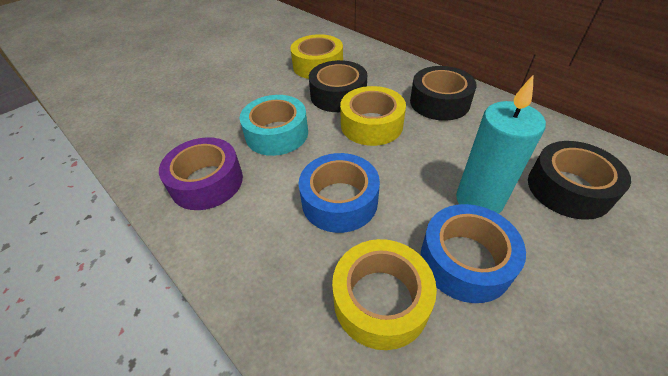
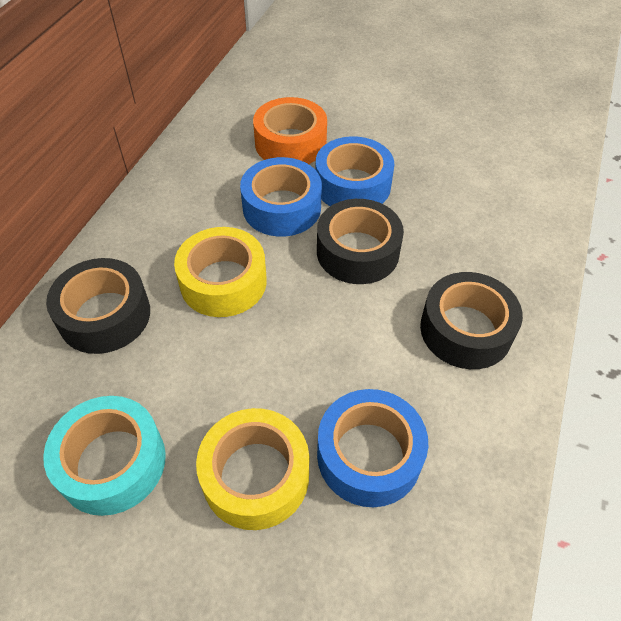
blue tape: 2 -> 3
orange tape: 0 -> 1
purple tape: 1 -> 0
turquoise candle: 1 -> 0
yellow tape: 3 -> 2

